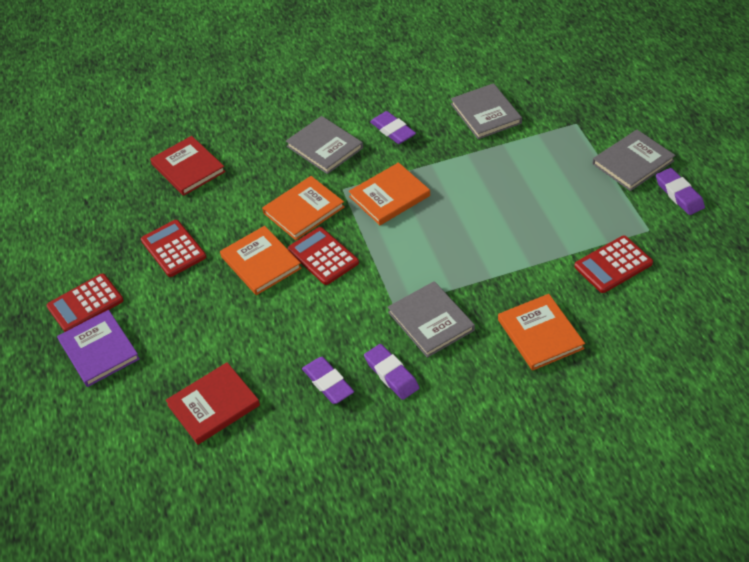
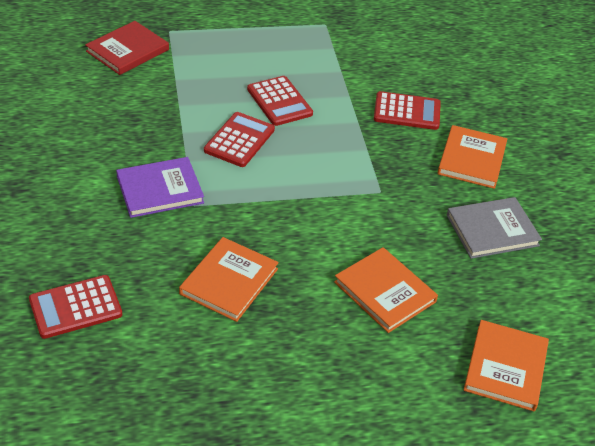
grey book: 4 -> 1
purple eraser: 4 -> 0
red book: 2 -> 1

